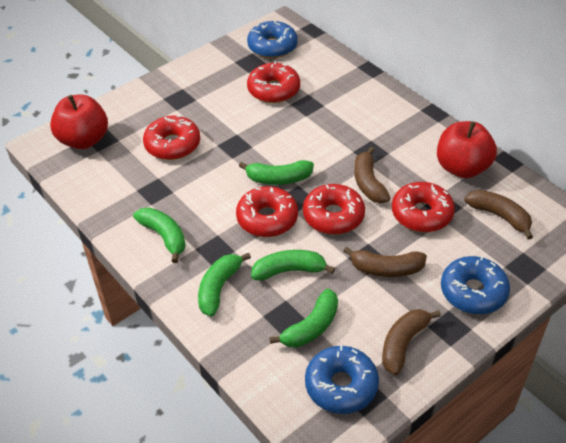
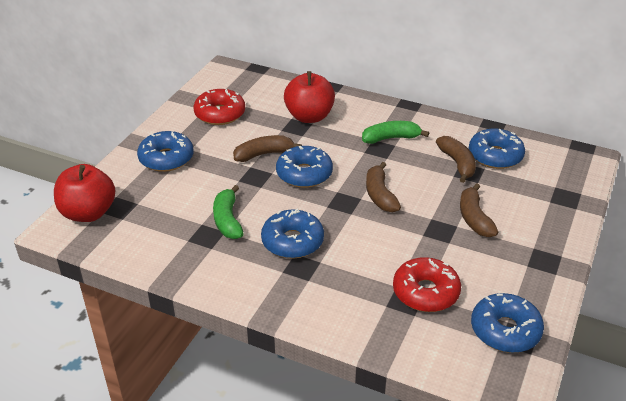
blue donut: 3 -> 5
green banana: 5 -> 2
red donut: 5 -> 2

